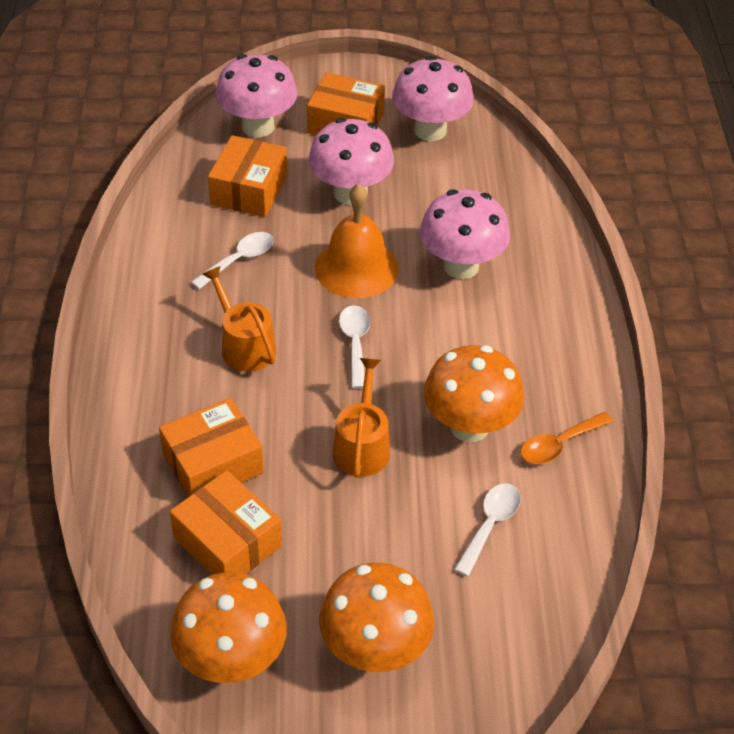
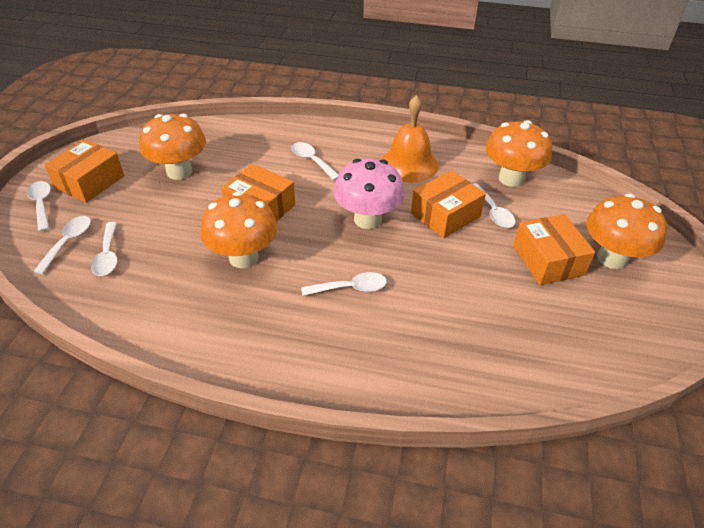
orange mushroom: 3 -> 4
orange spoon: 1 -> 0
orange watering can: 2 -> 0
pink mushroom: 4 -> 1
white spoon: 3 -> 6

